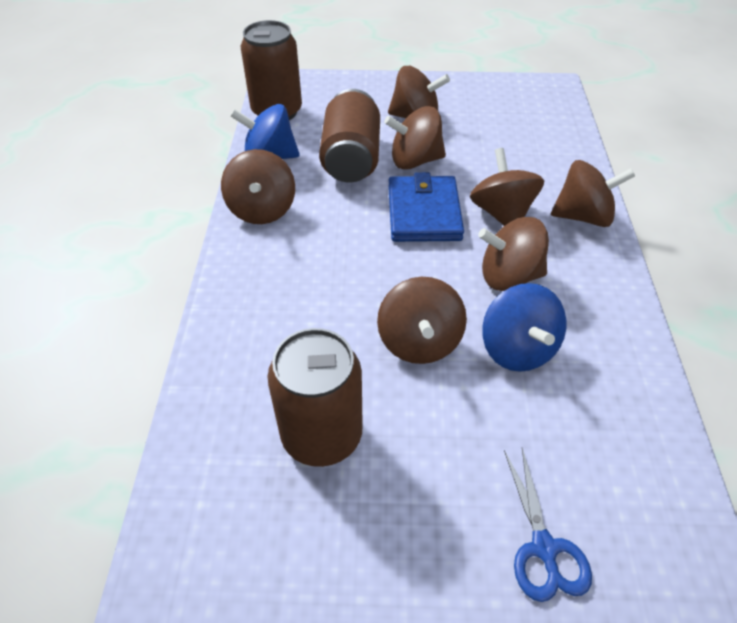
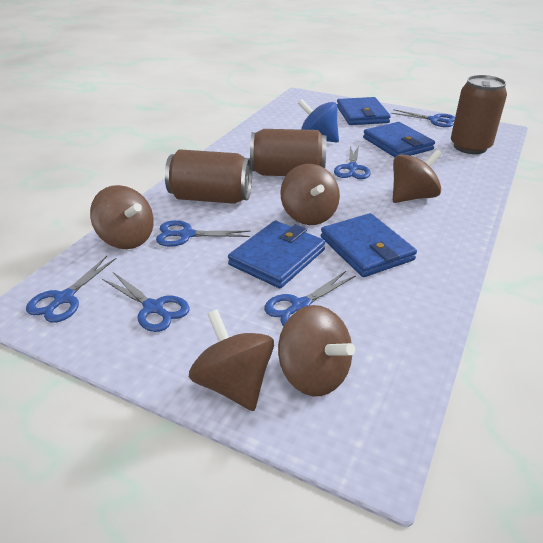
blue scissors: 1 -> 6
blue spinning top: 2 -> 1
blue wallet: 1 -> 4
brown spinning top: 7 -> 5

